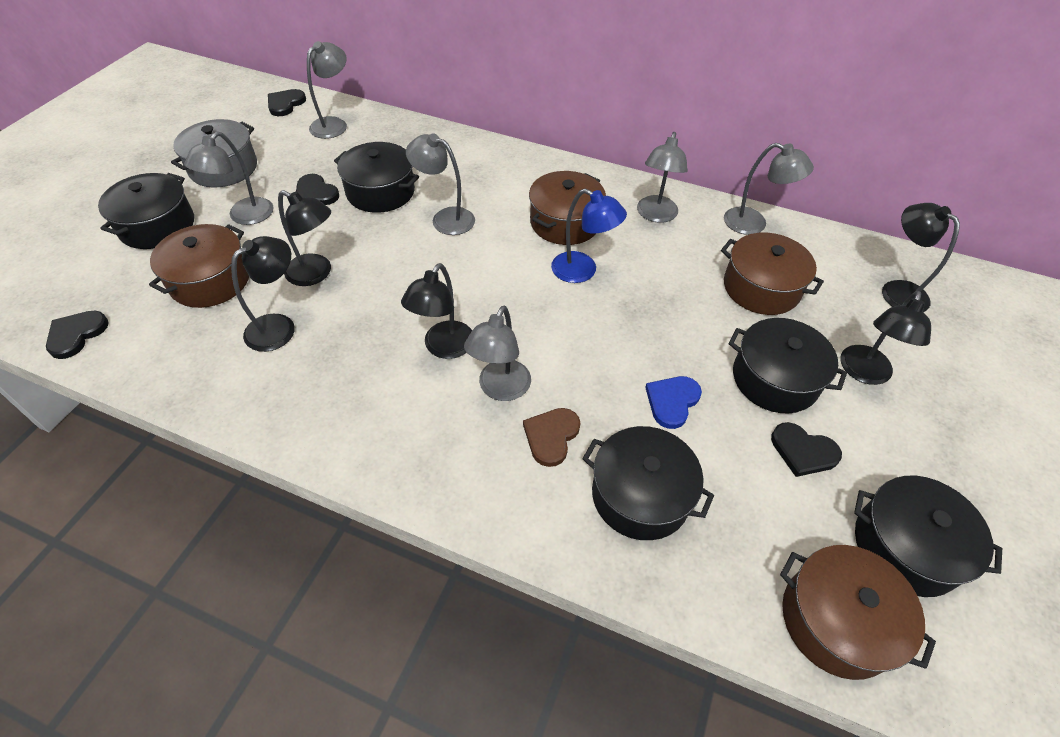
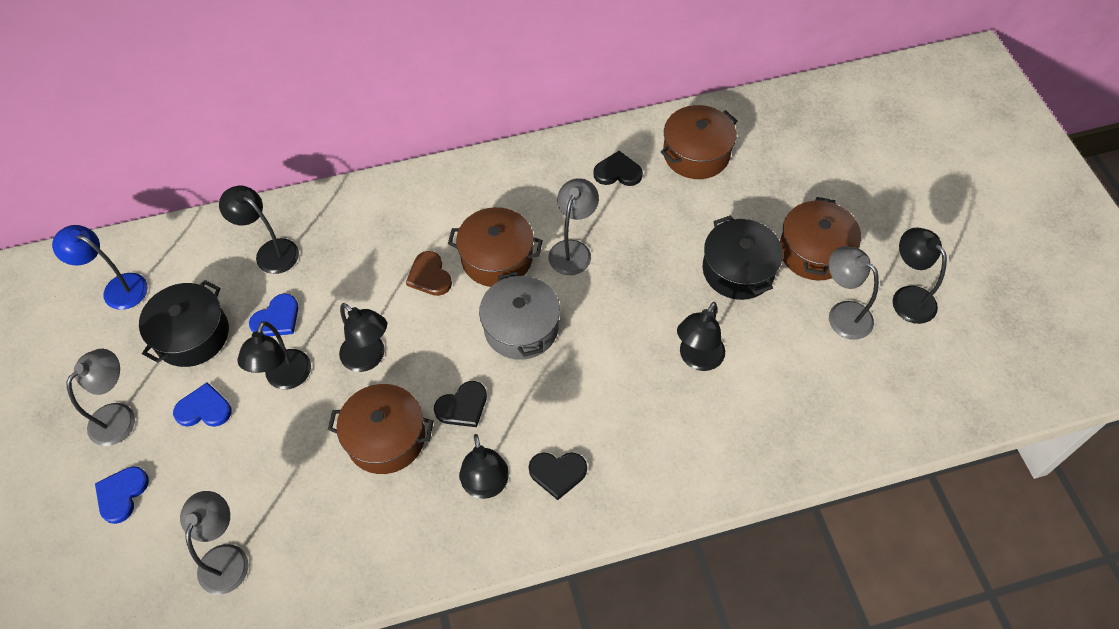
black heart: 4 -> 3
black lamp: 5 -> 6
black pot: 5 -> 2
blue heart: 1 -> 3
grey lamp: 6 -> 4

